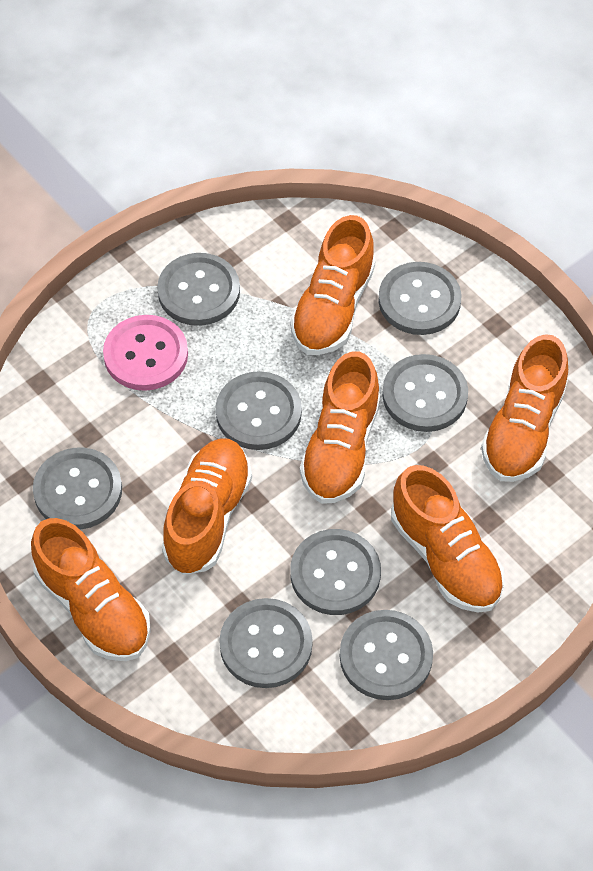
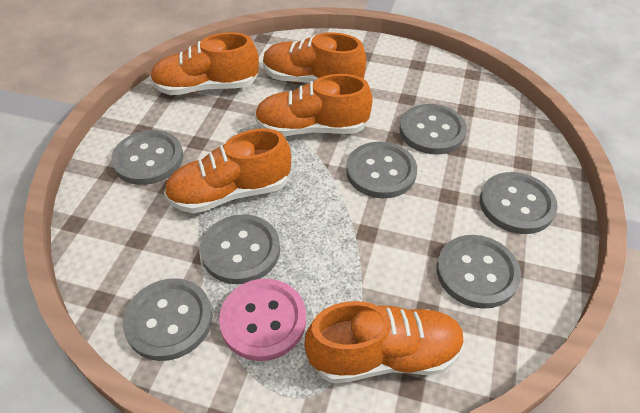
grey button: 8 -> 7
orange shoe: 6 -> 5

